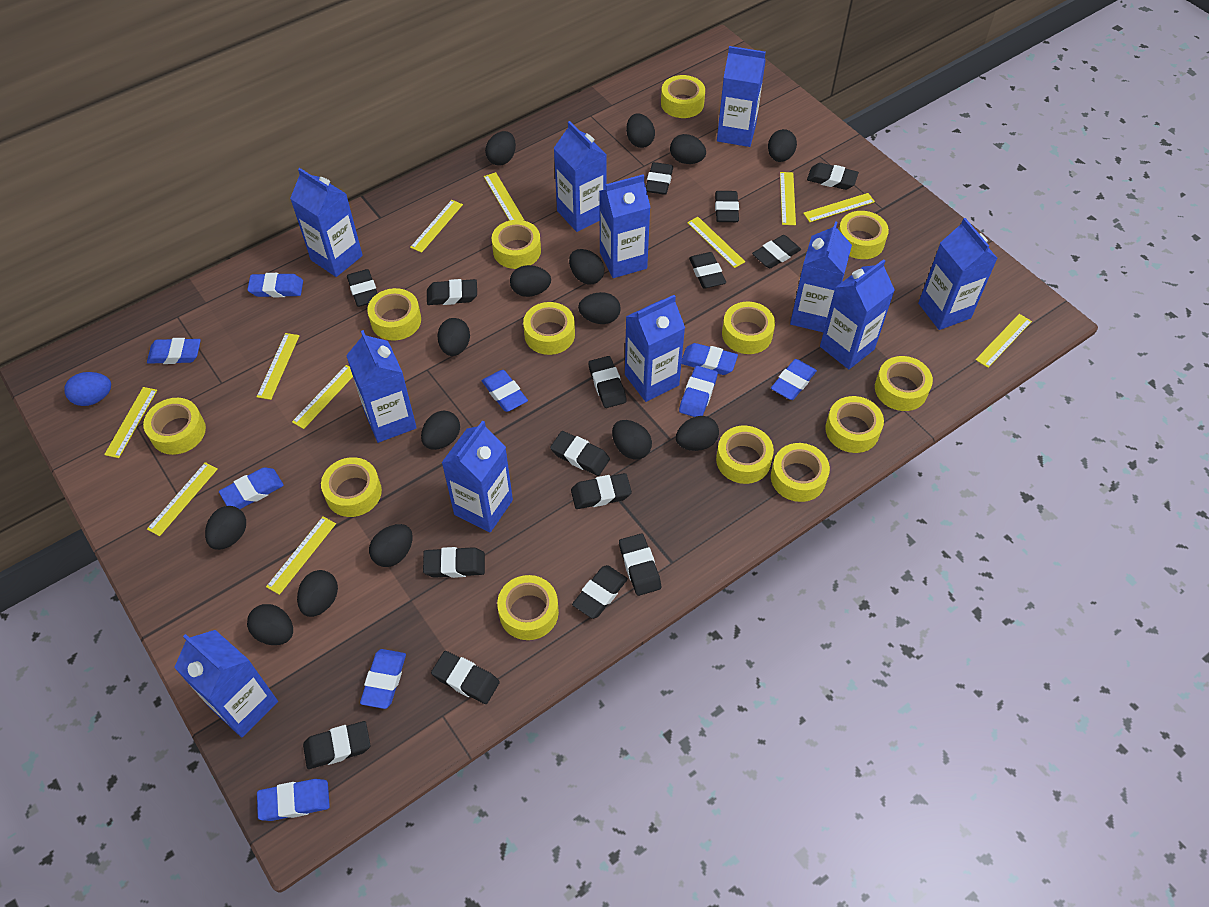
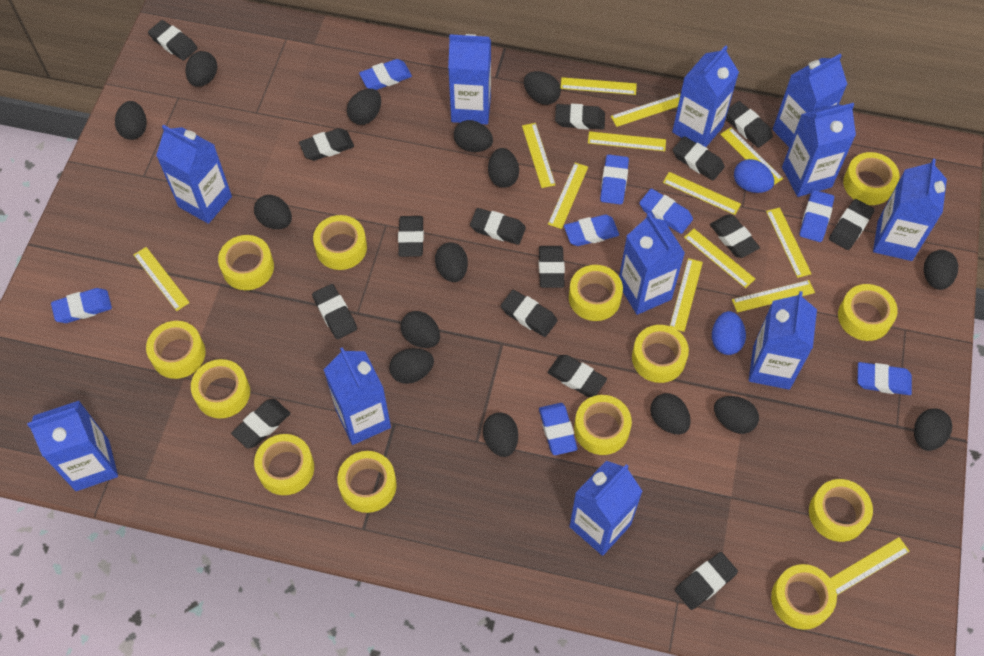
blue egg: 1 -> 2
blue eraser: 9 -> 8
yellow ruler: 11 -> 13

